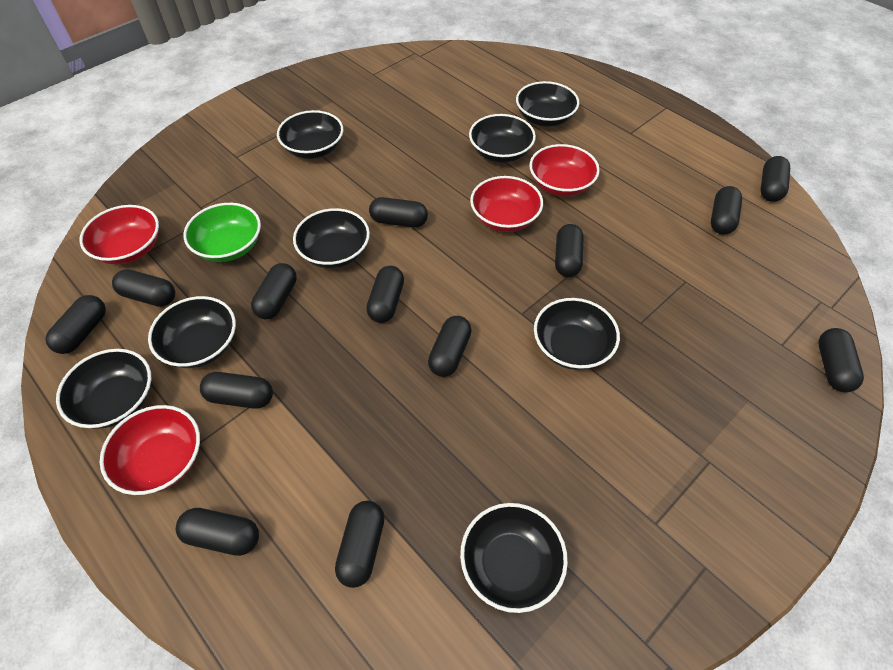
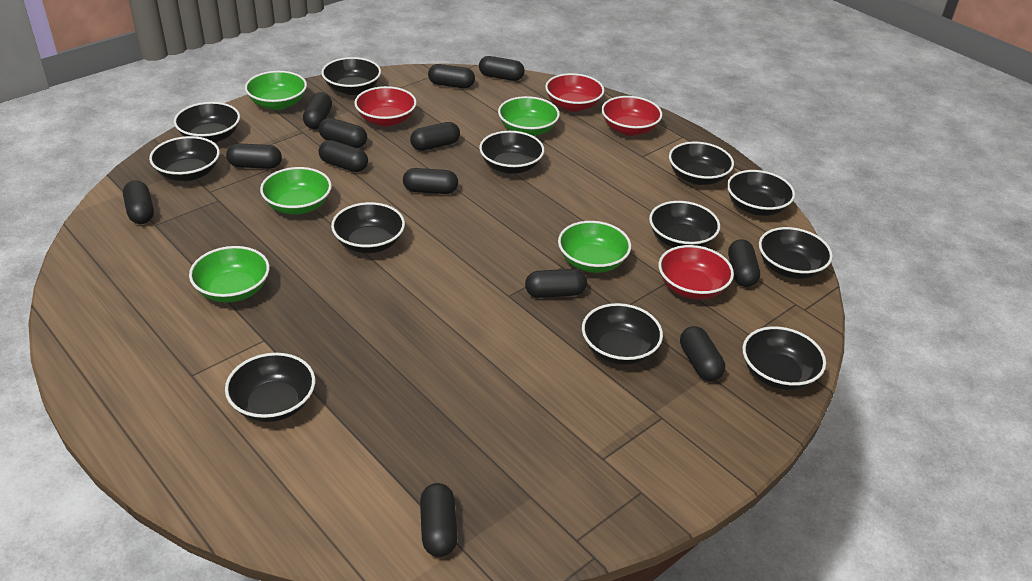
black bowl: 8 -> 12
green bowl: 1 -> 5

